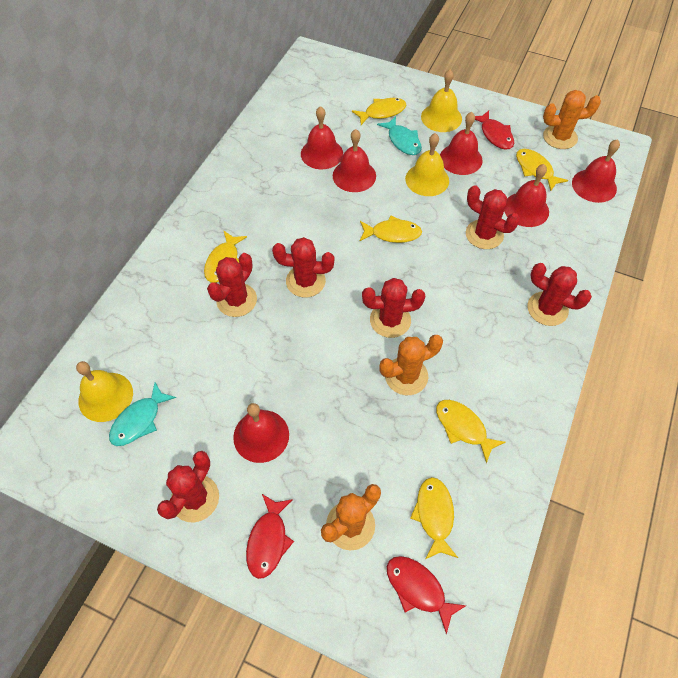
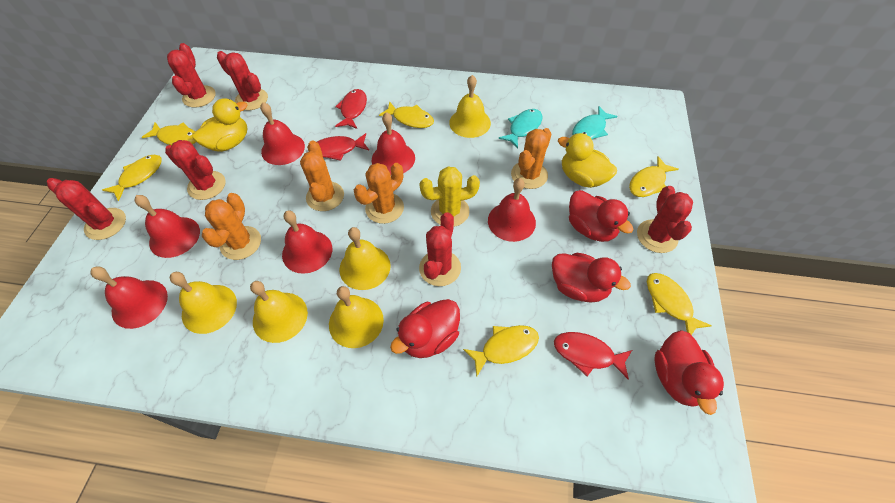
orange cactus: 3 -> 4
red duck: 0 -> 4
yellow bell: 3 -> 5
yellow cactus: 0 -> 1
yellow duck: 0 -> 2

